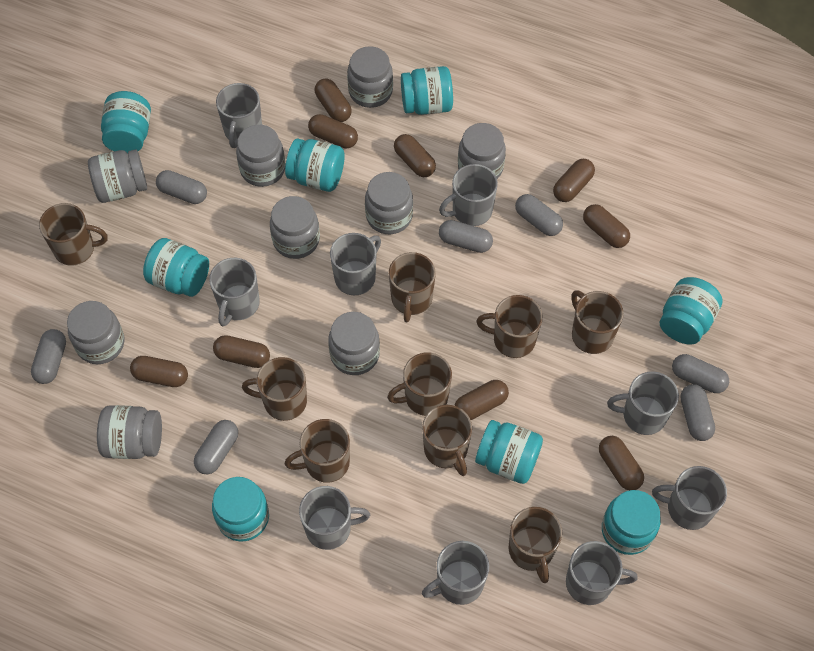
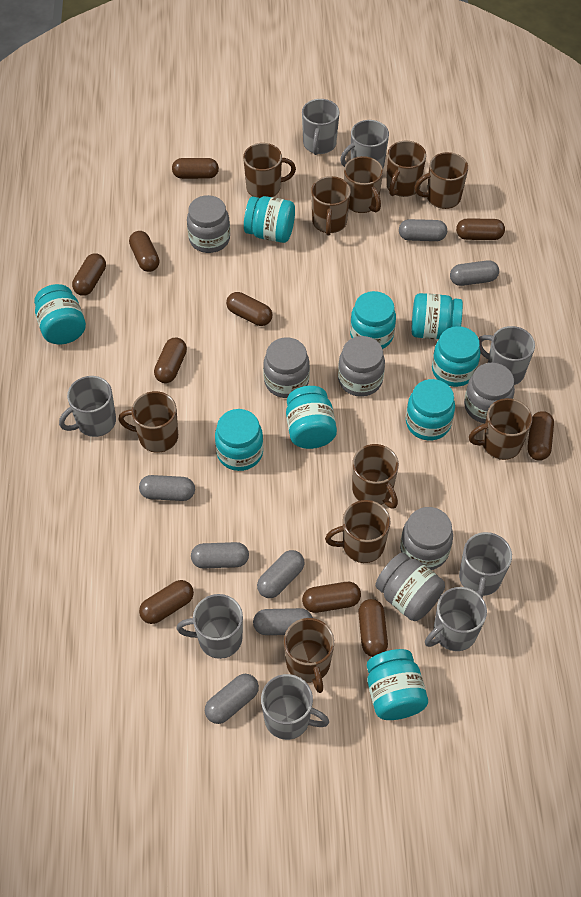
brown capsule: 9 -> 10
brown mug: 9 -> 10
grey jar: 9 -> 6
grey mug: 9 -> 8
turquoise jar: 8 -> 9

